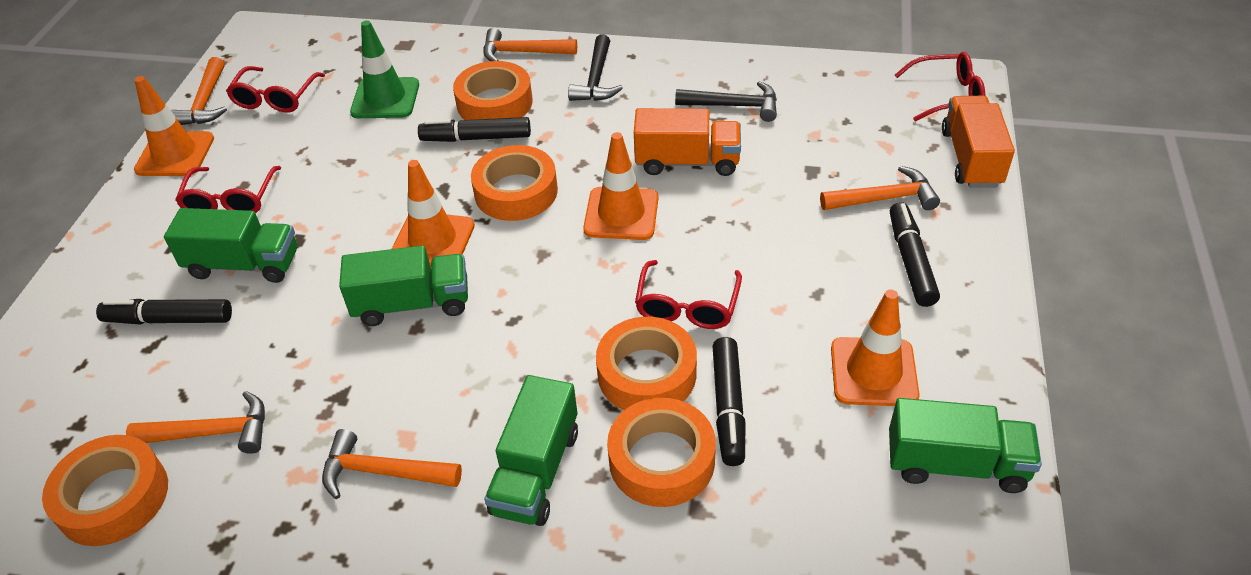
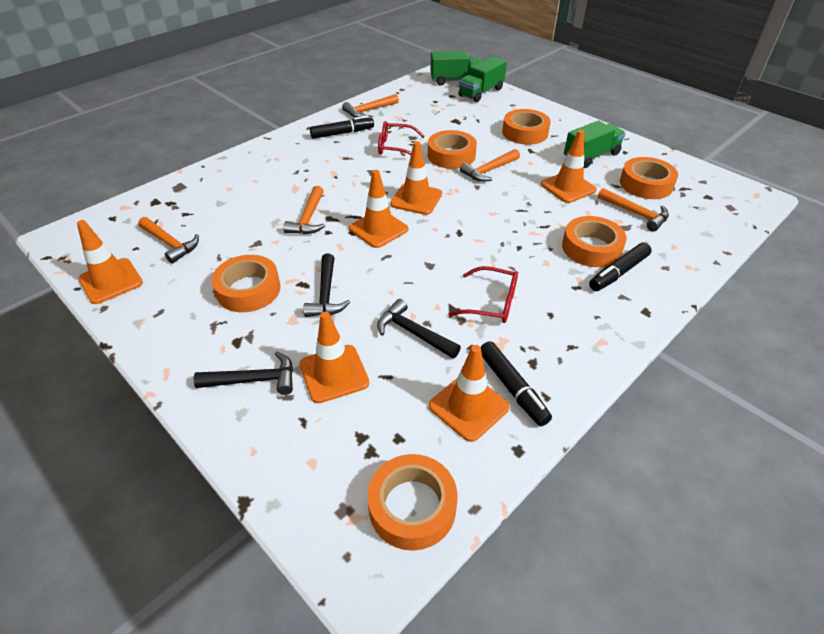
black hammer: 2 -> 3
black marker: 4 -> 3
green traffic cone: 1 -> 0
green truck: 4 -> 3
orange tape: 5 -> 6
orange traffic cone: 4 -> 6
orange truck: 2 -> 0
red glasses: 4 -> 2

